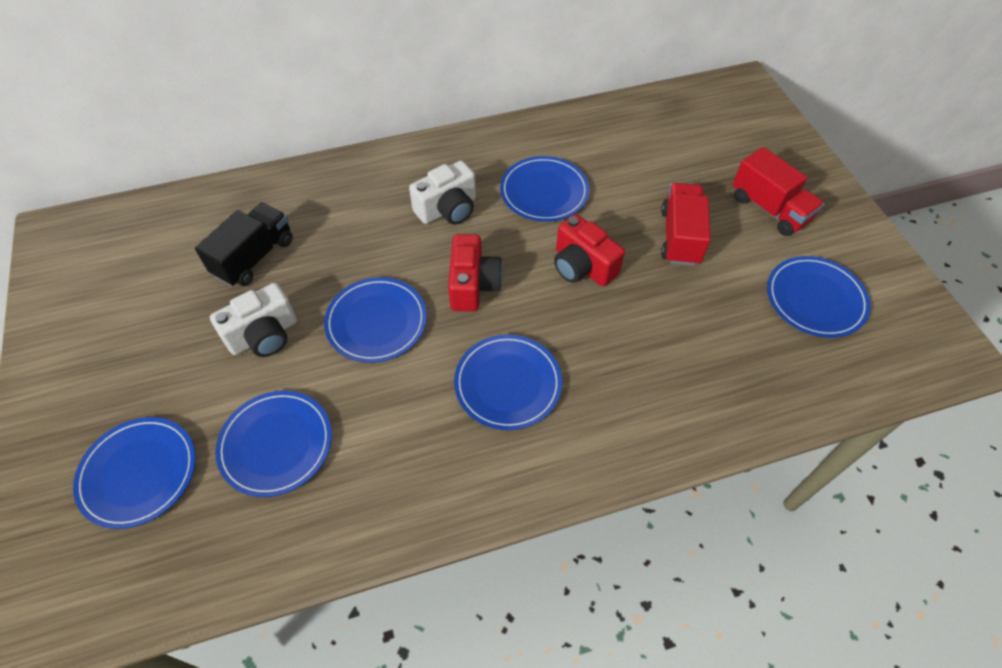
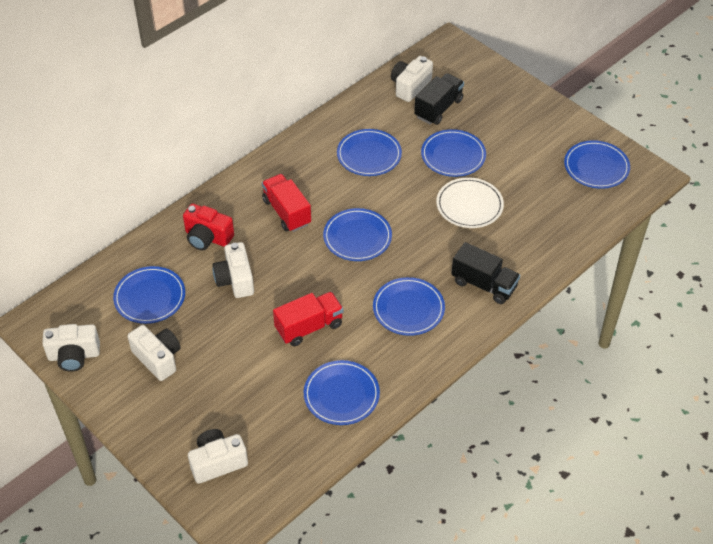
black truck: 1 -> 2
blue plate: 6 -> 7
red camera: 2 -> 1
white camera: 2 -> 5
white plate: 0 -> 1

